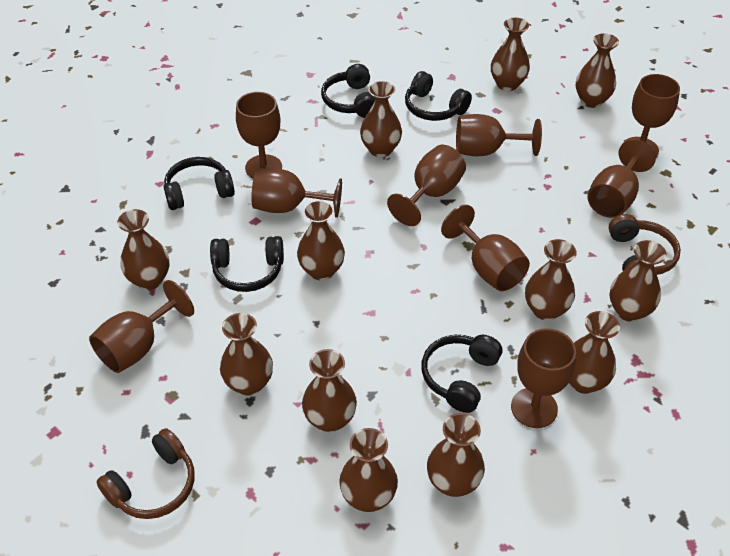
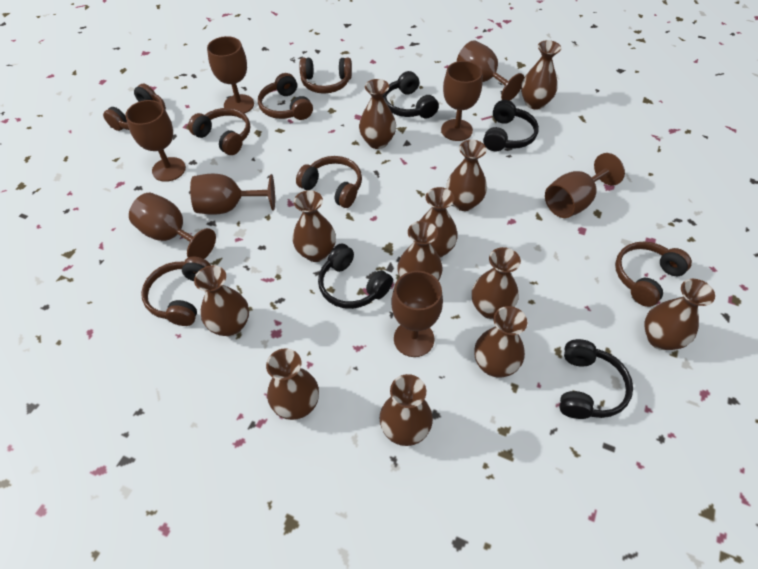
black headphones: 5 -> 4
brown goblet: 9 -> 8
brown headphones: 2 -> 7

